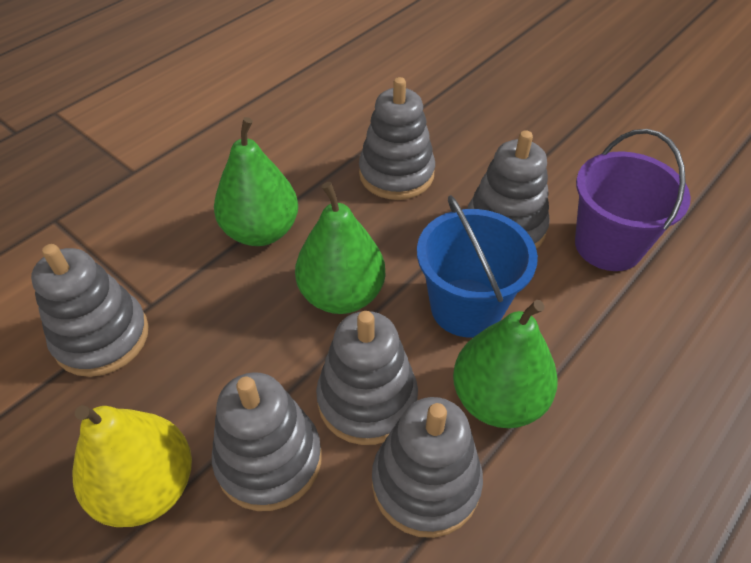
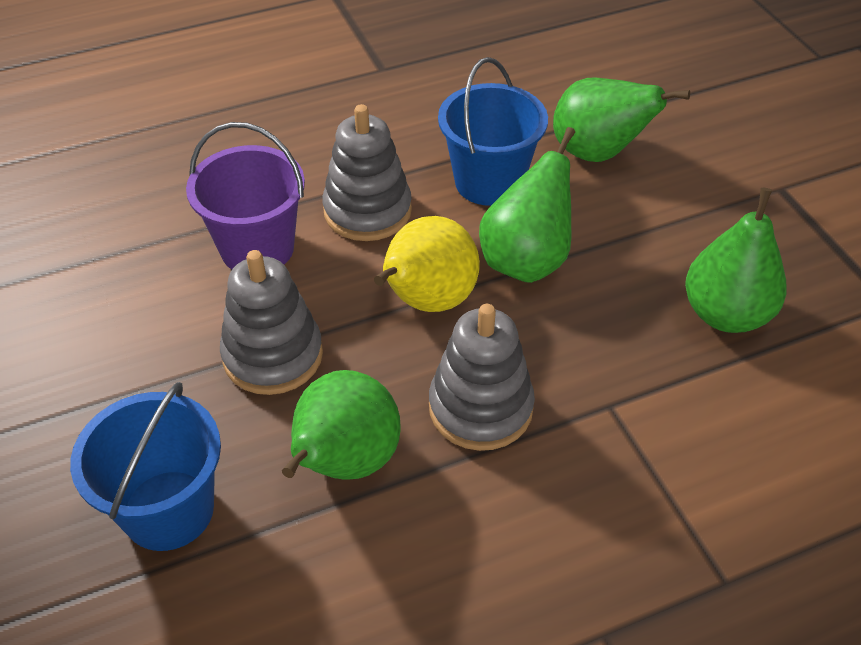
blue bucket: 1 -> 2
green pear: 3 -> 4
grey stacking toy: 6 -> 3

